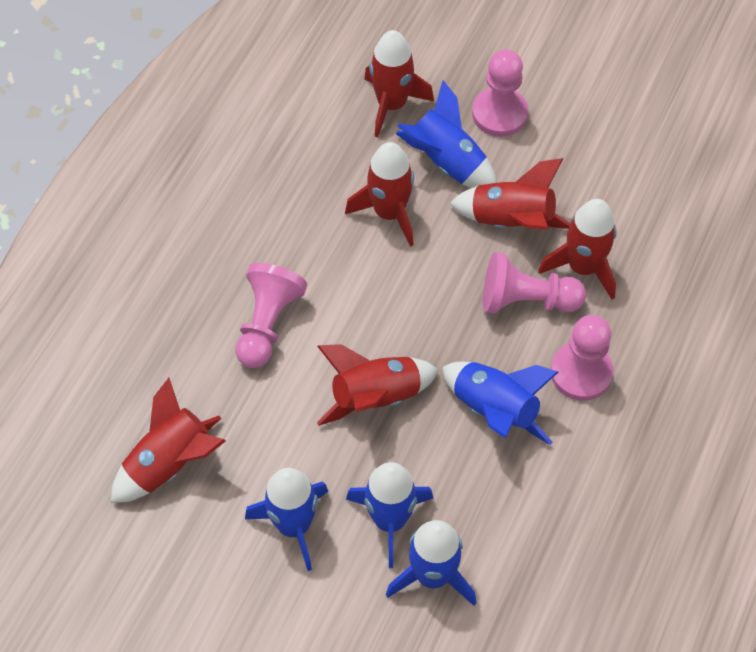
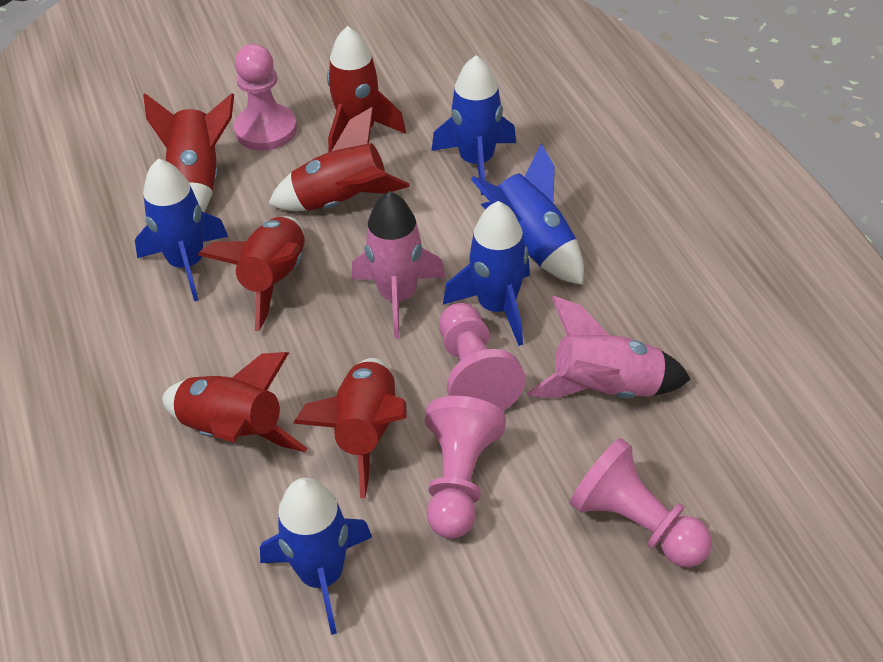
pink rocket: 0 -> 2

